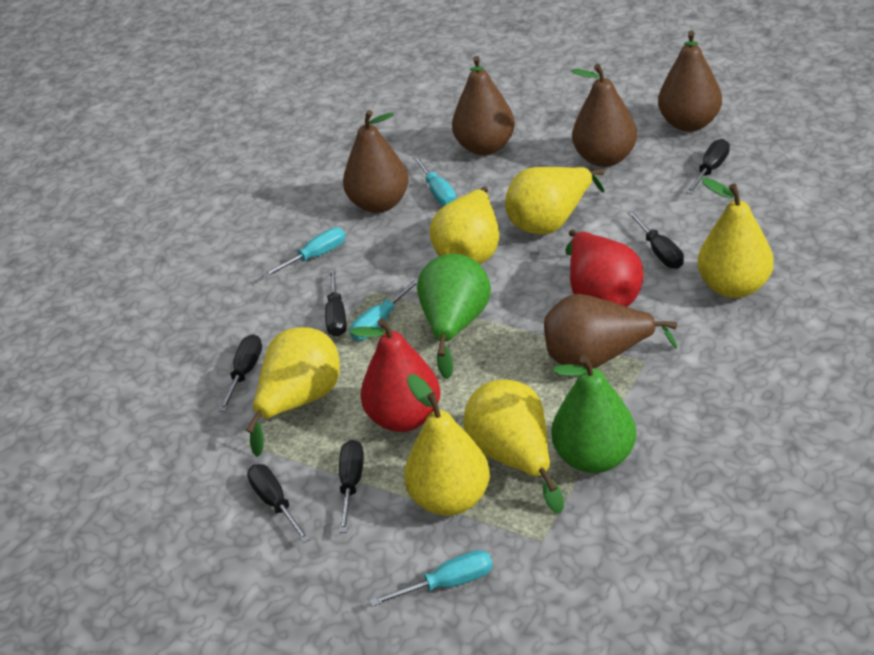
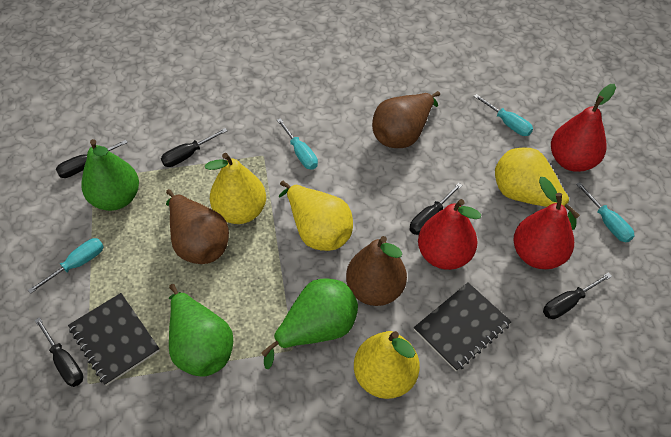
black notebook: 0 -> 2
black screwdriver: 6 -> 5
brown pear: 5 -> 3
green pear: 2 -> 3
red pear: 2 -> 3
yellow pear: 6 -> 4

